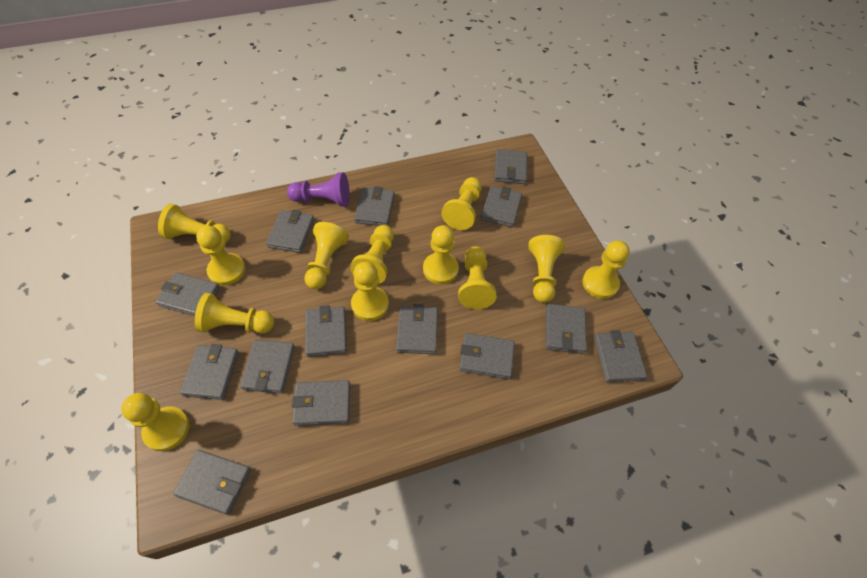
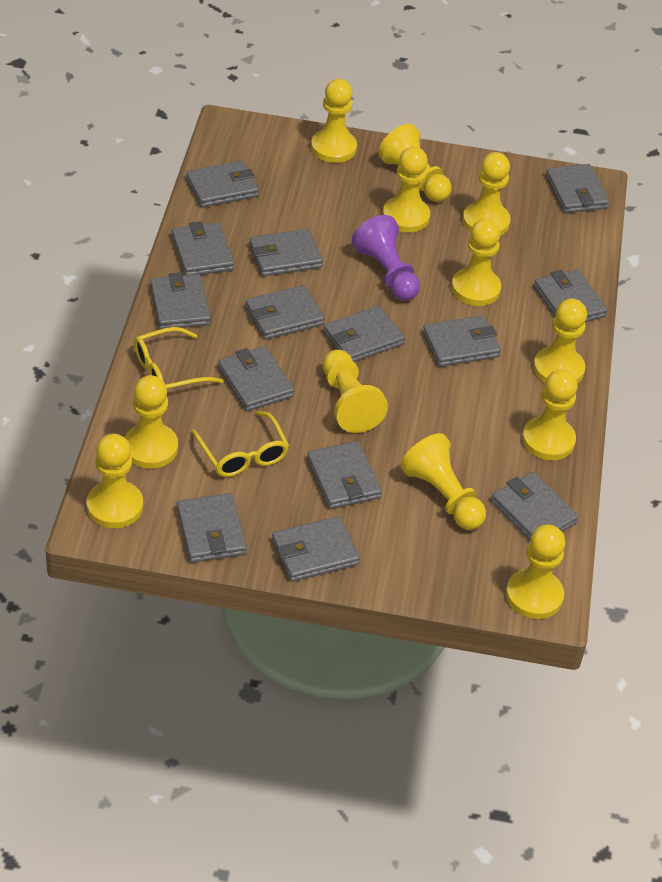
yellow glasses: 0 -> 2

